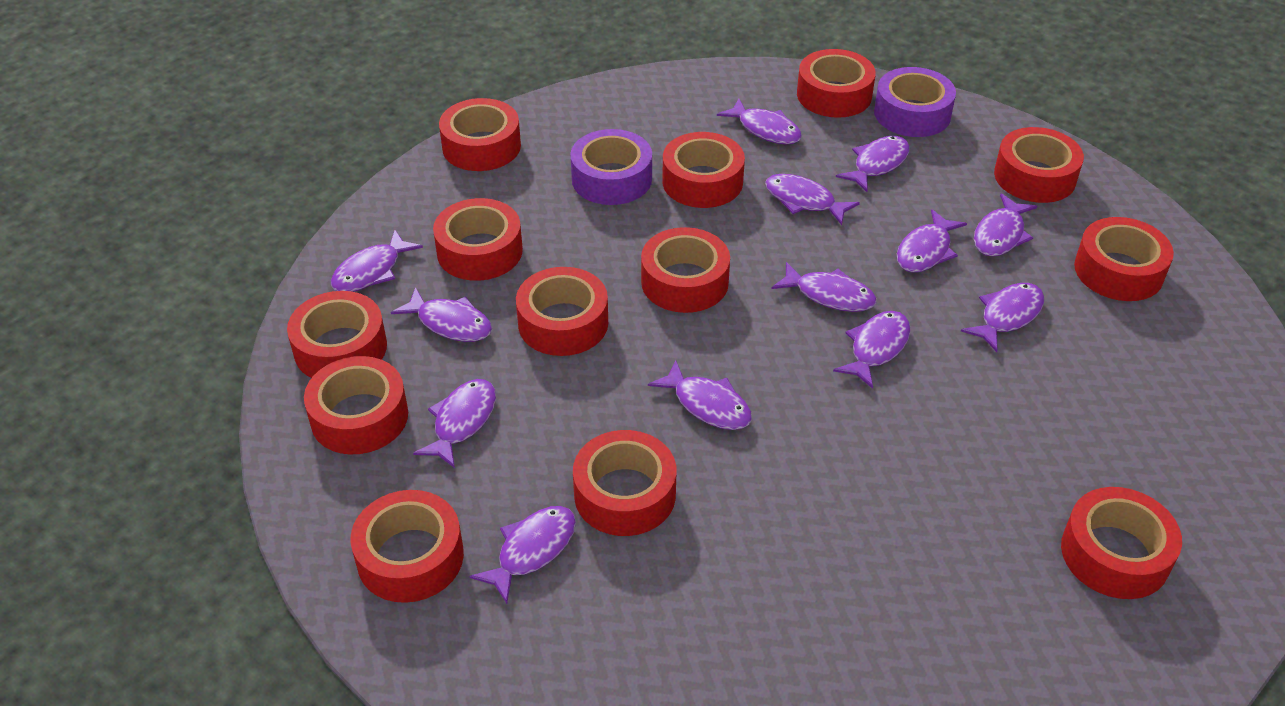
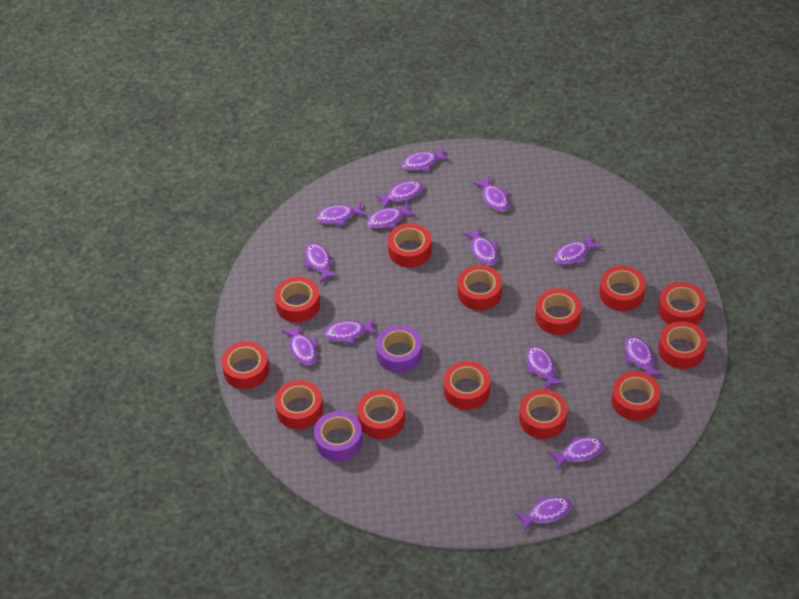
purple fish: 13 -> 14

